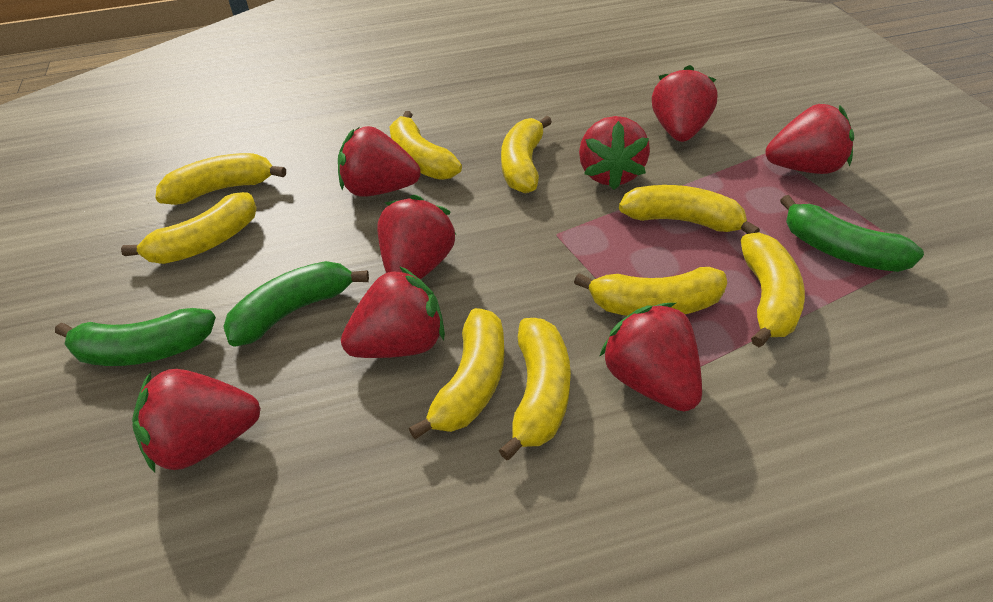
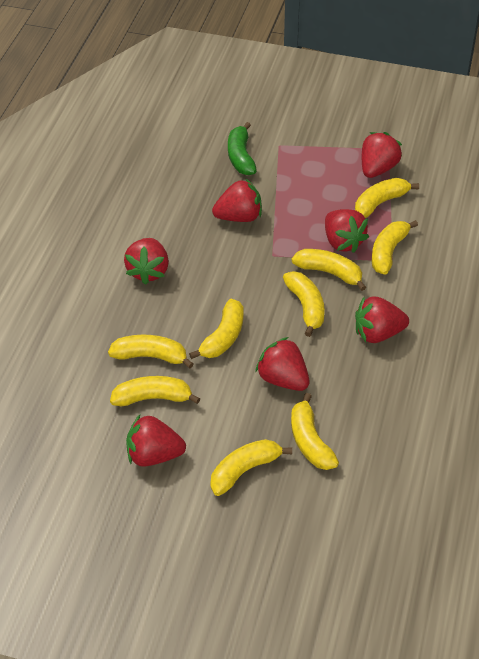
green banana: 3 -> 1
red strawberry: 8 -> 7

